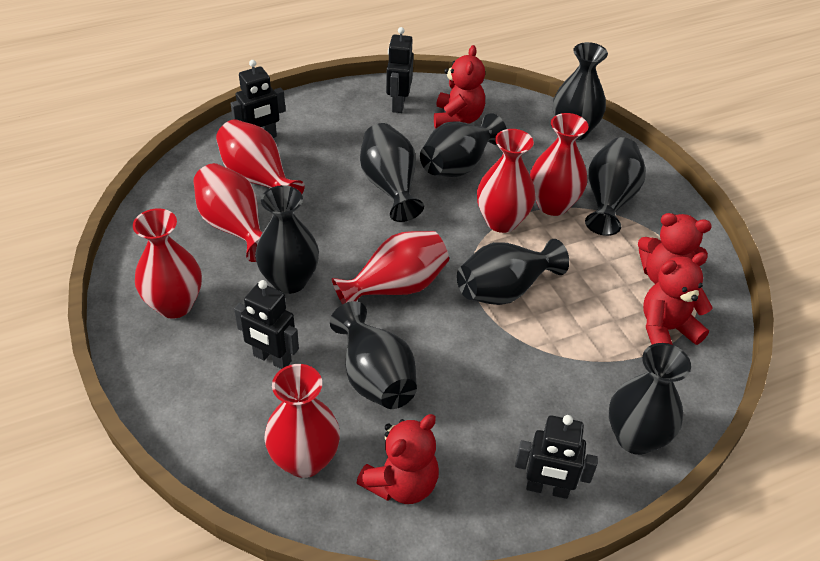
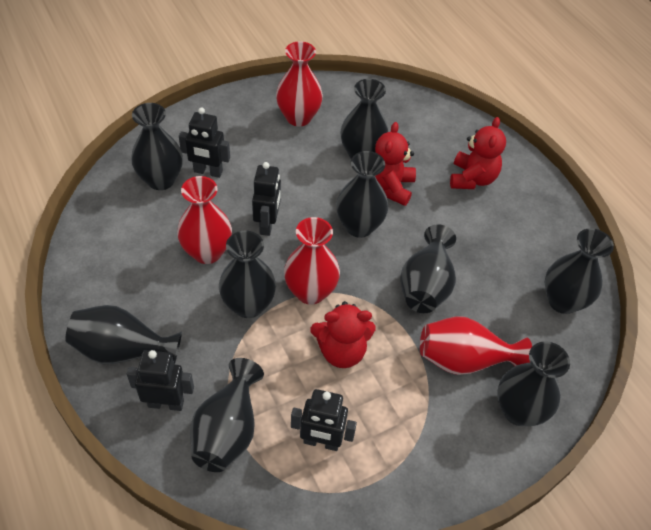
black vase: 8 -> 9
red teddy bear: 4 -> 3
red vase: 7 -> 4

